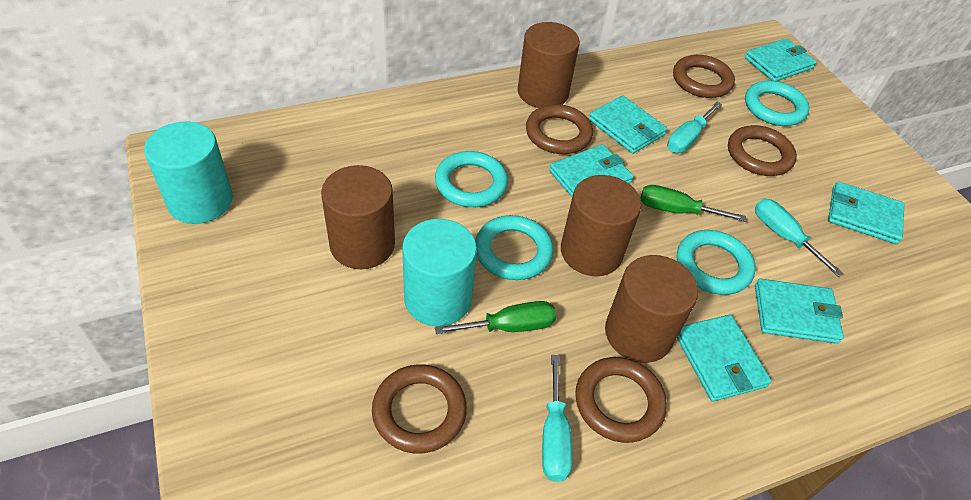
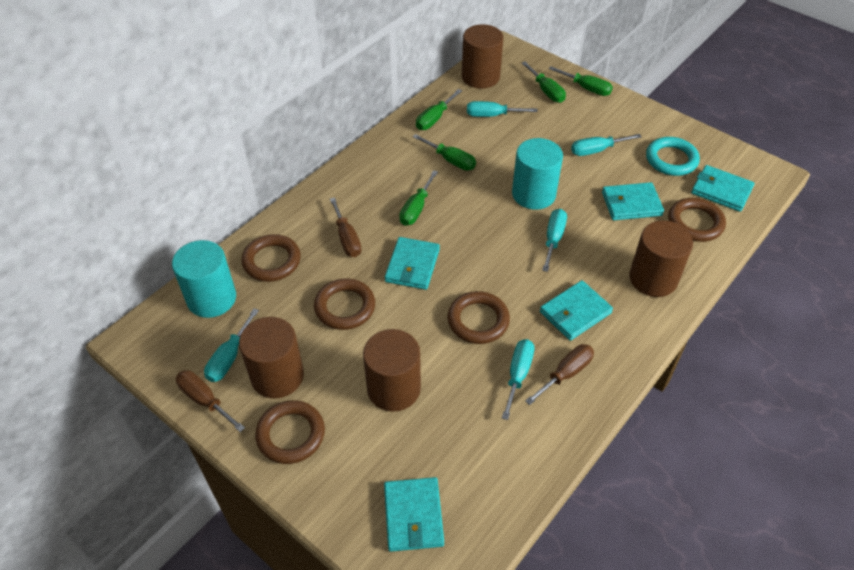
brown screwdriver: 0 -> 3
green screwdriver: 2 -> 5
turquoise ring: 4 -> 1
turquoise screwdriver: 3 -> 5
turquoise wallet: 6 -> 5

